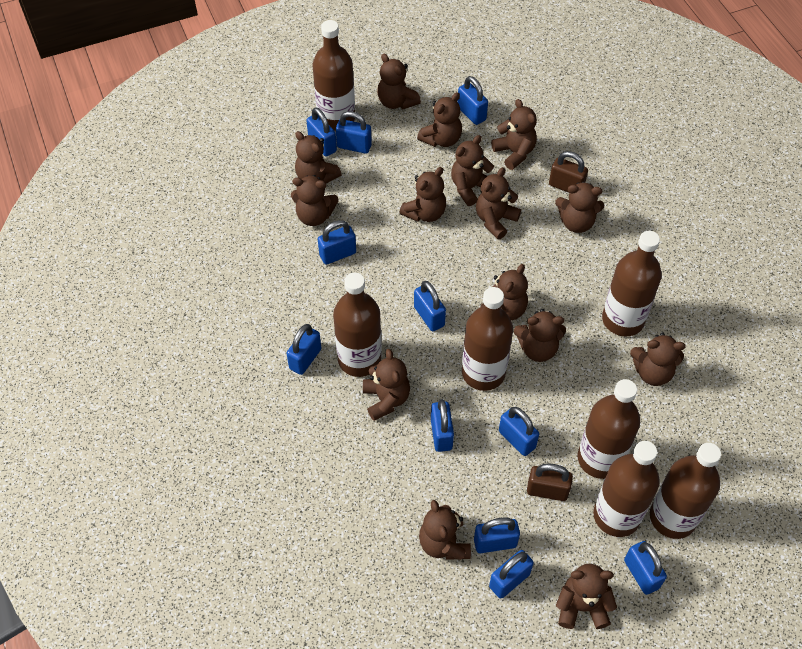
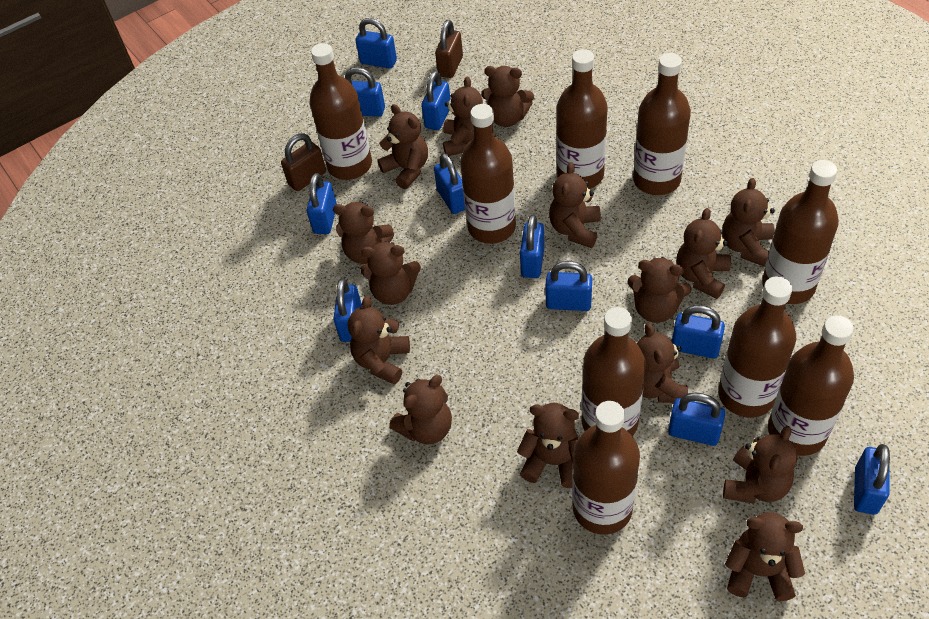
brown bottle: 7 -> 9

